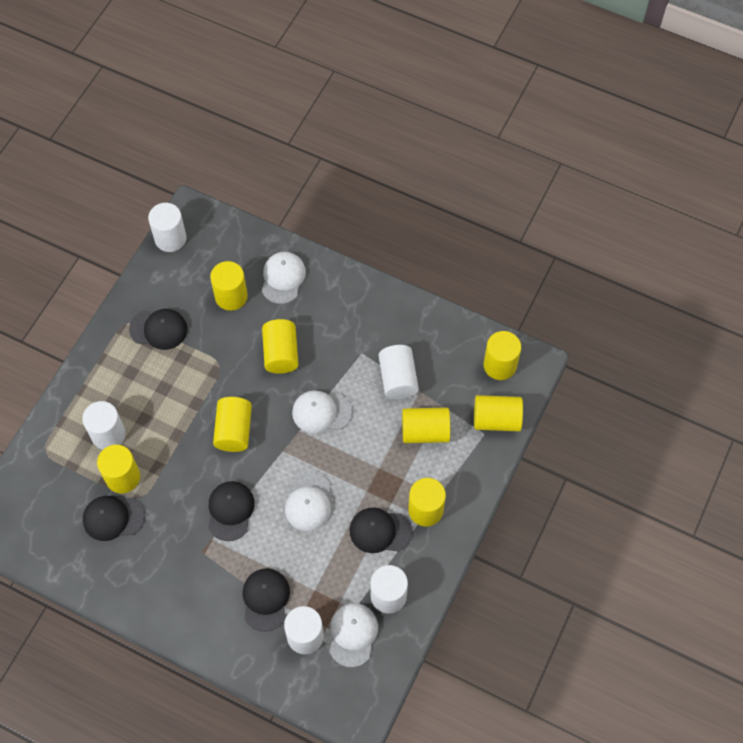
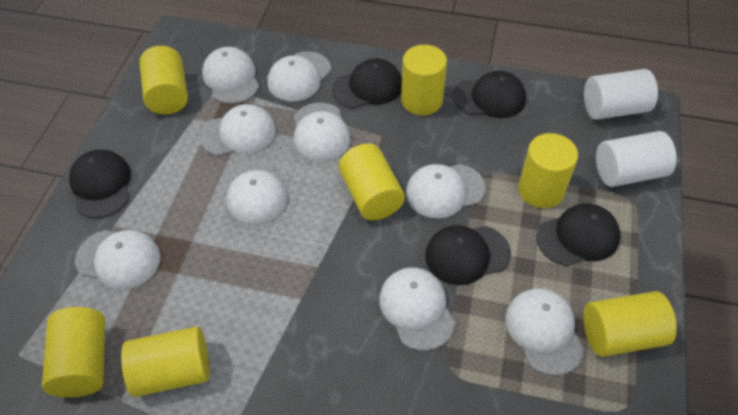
white cap: 4 -> 9
white cylinder: 5 -> 2
yellow cylinder: 8 -> 7

